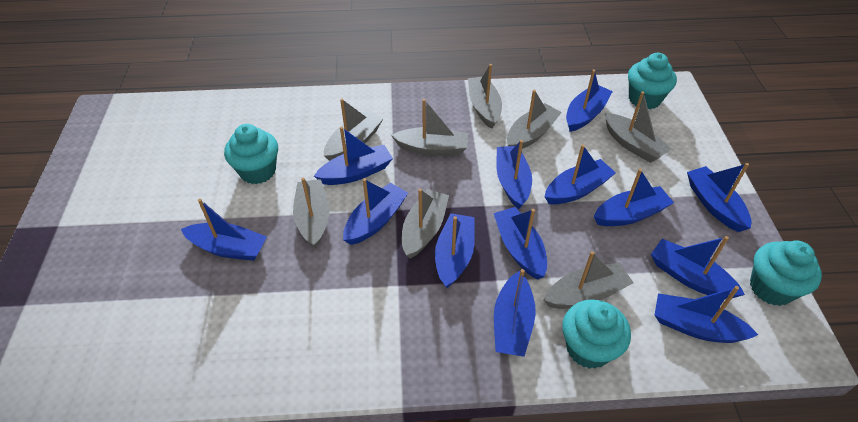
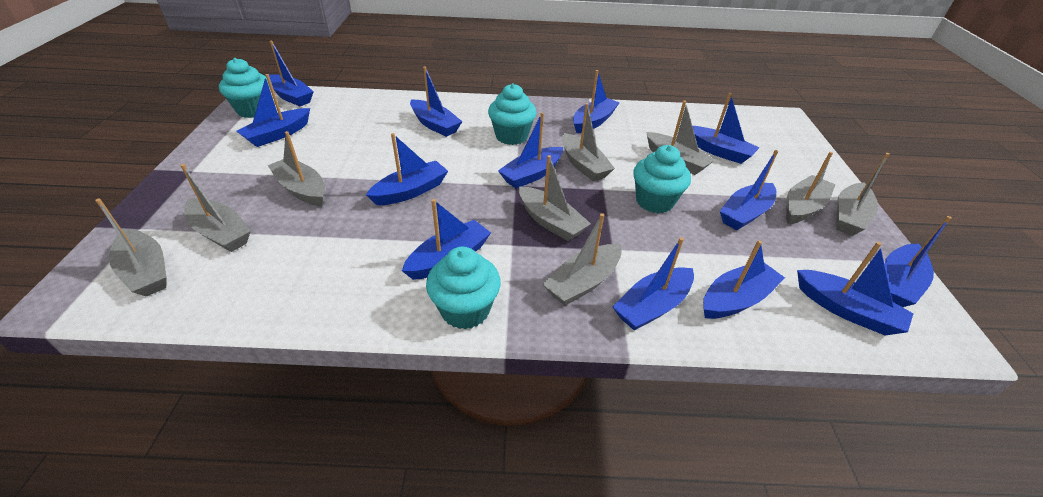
grey boat: 8 -> 9

